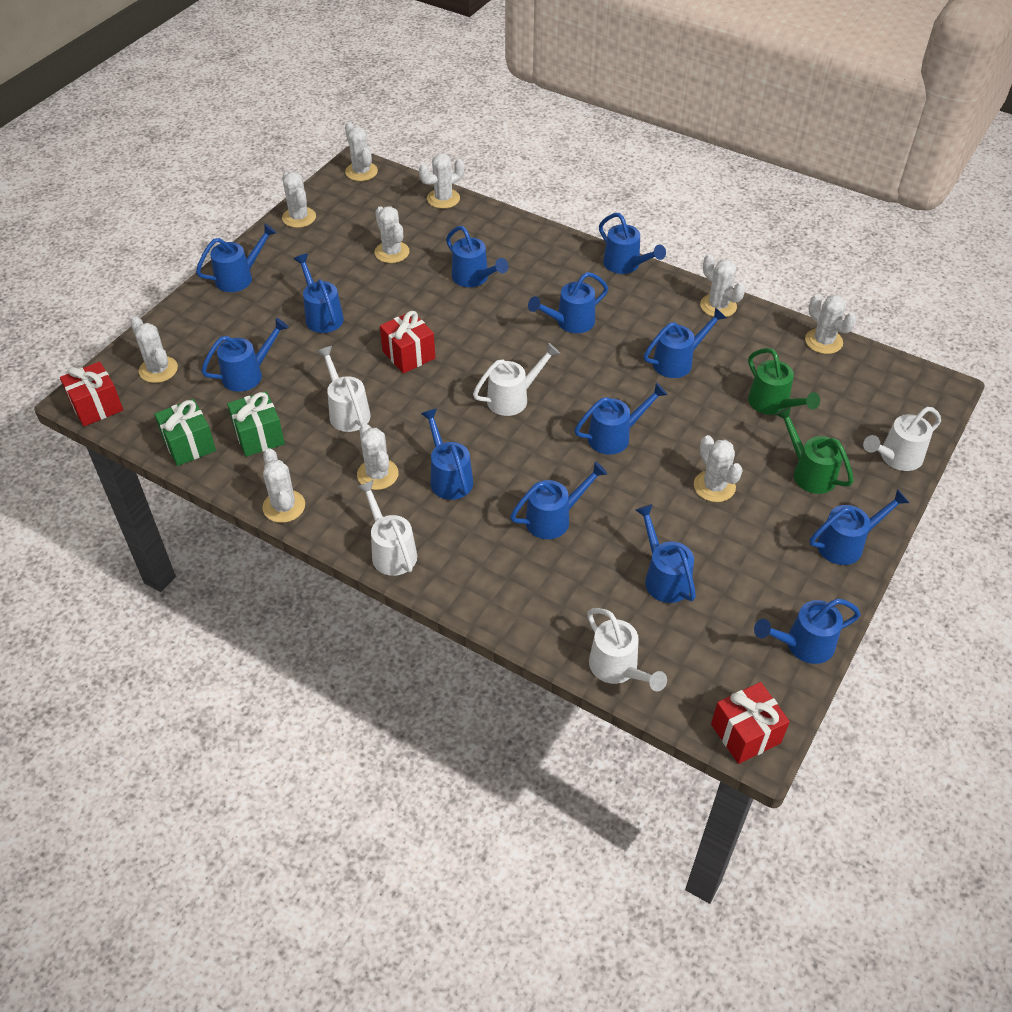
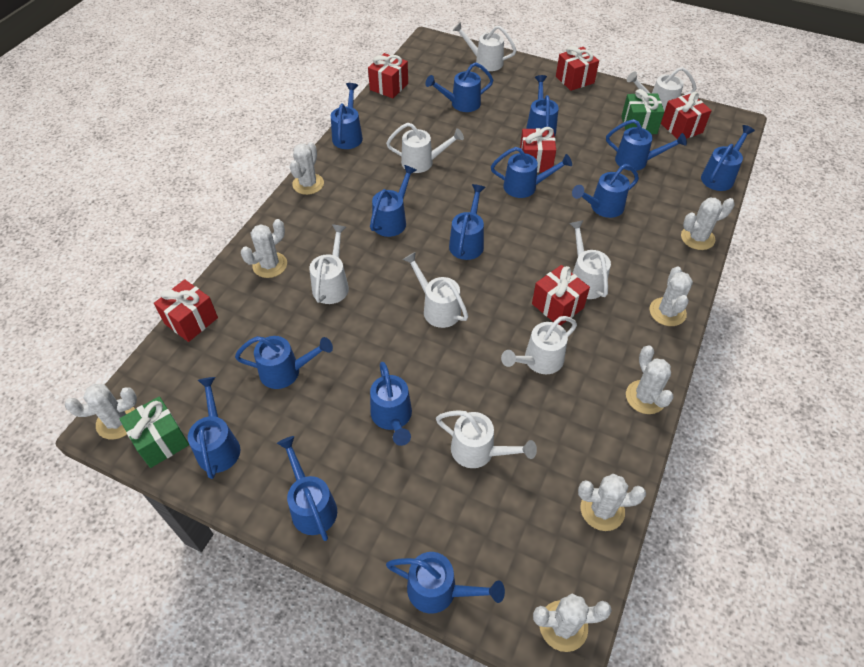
blue watering can: 13 -> 14
green watering can: 2 -> 0
red gift: 3 -> 6
white cactus: 10 -> 8
white watering can: 5 -> 8

